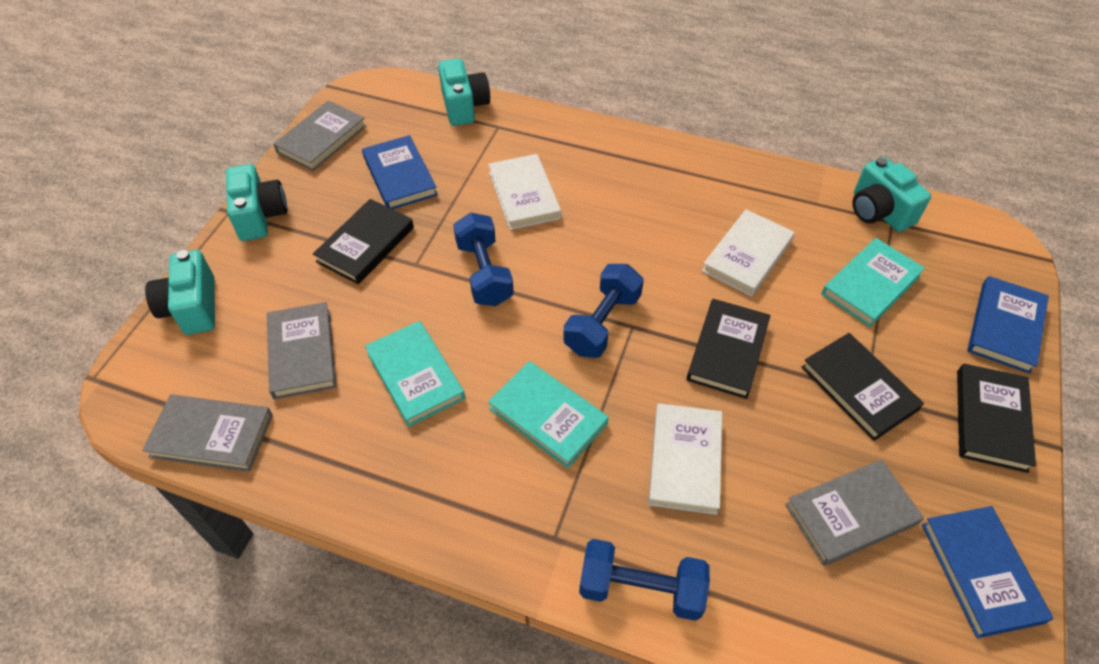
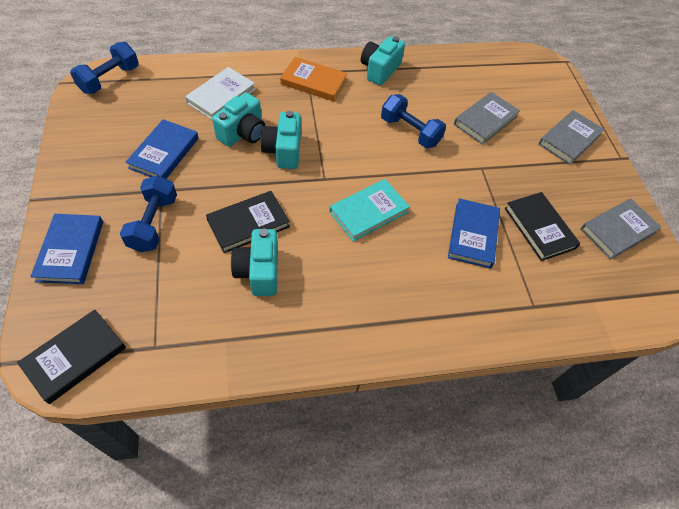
black book: 4 -> 3
grey book: 4 -> 3
orange book: 0 -> 1
turquoise book: 3 -> 1
white book: 3 -> 1

